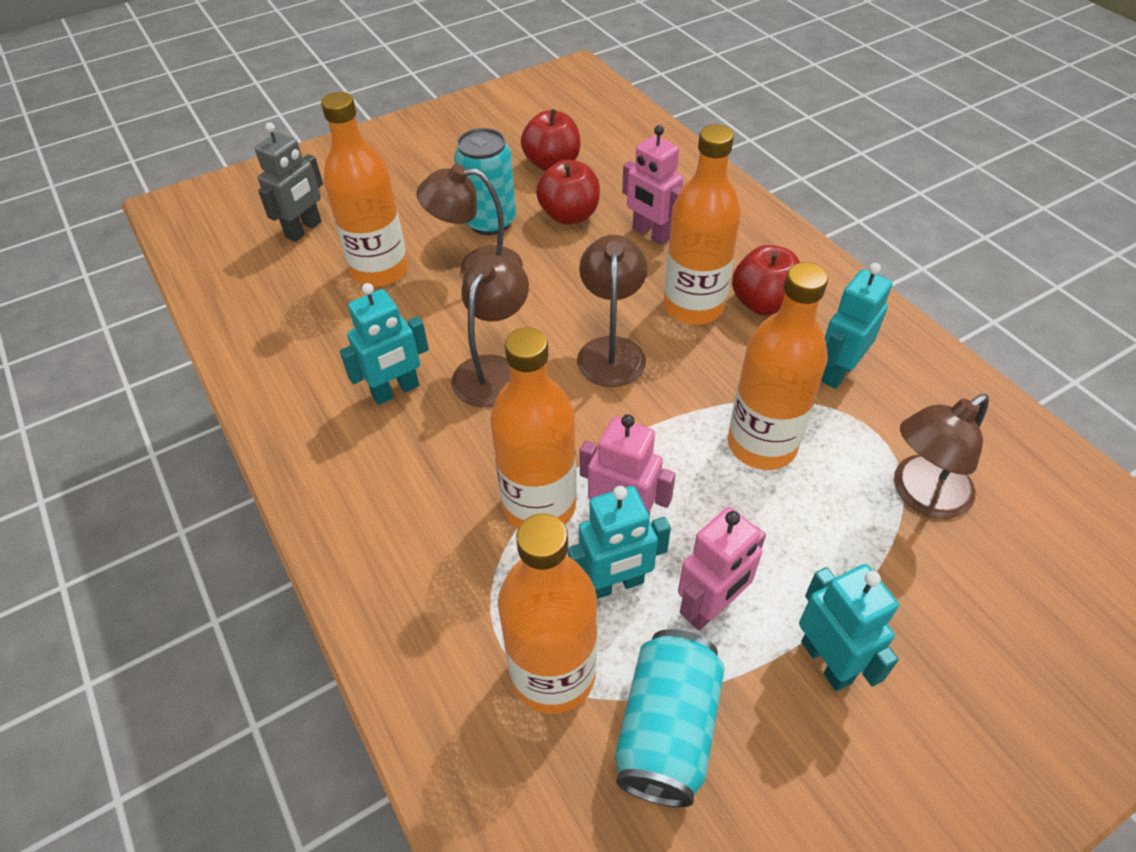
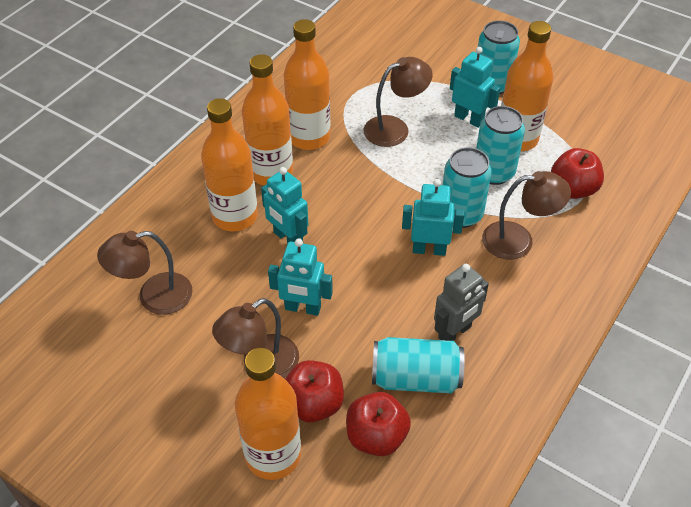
pink robot: 3 -> 0
turquoise can: 2 -> 4

